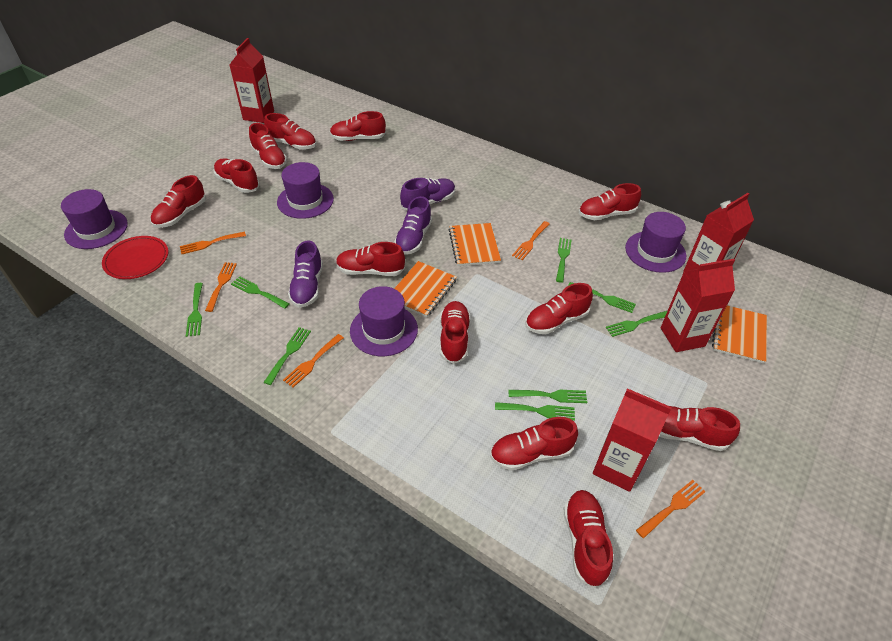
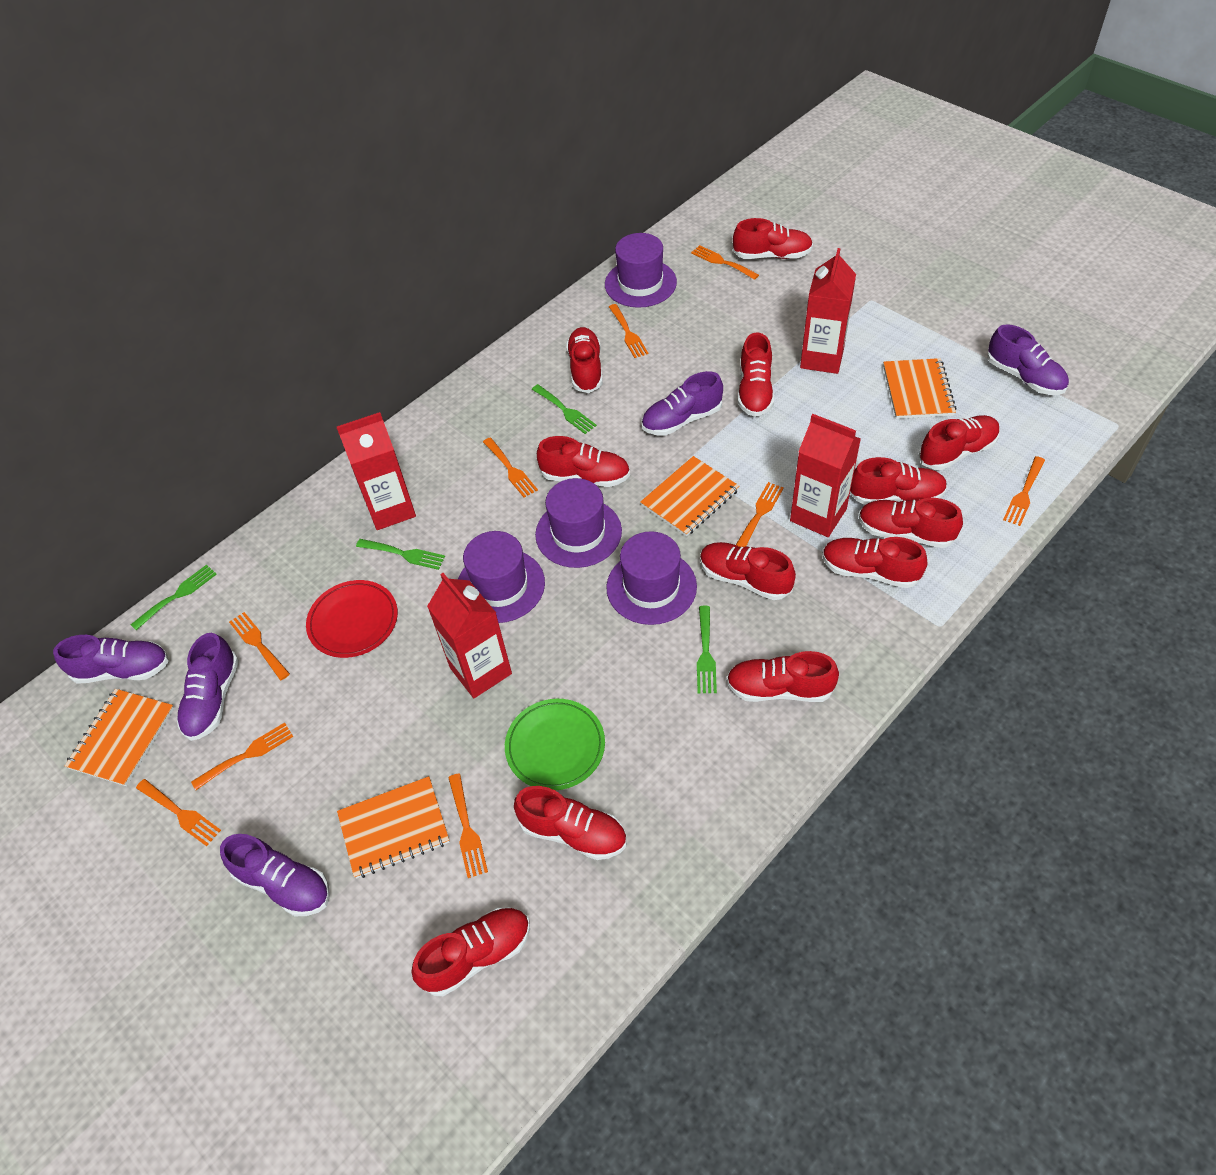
green fork: 8 -> 4
green plate: 0 -> 1
orange fork: 5 -> 9
orange notebook: 3 -> 4
purple shoe: 3 -> 5

